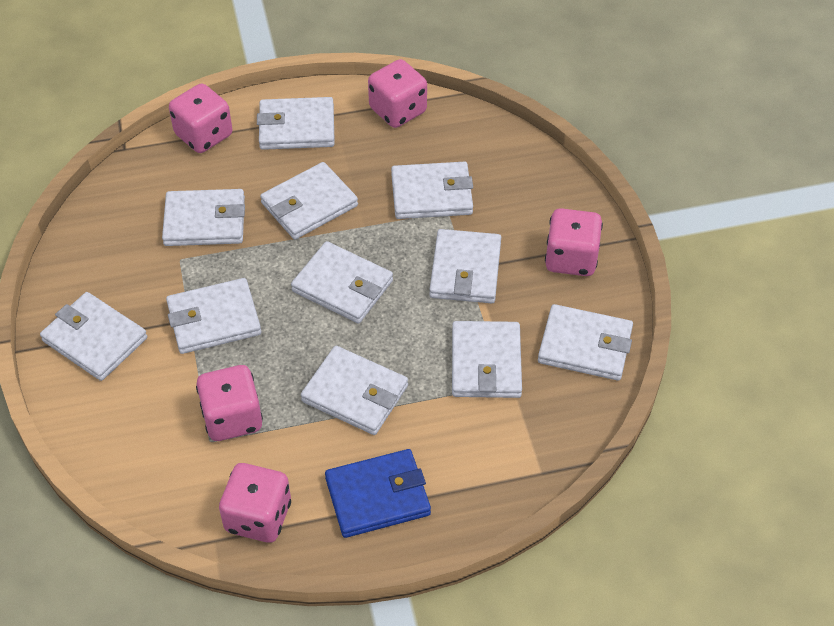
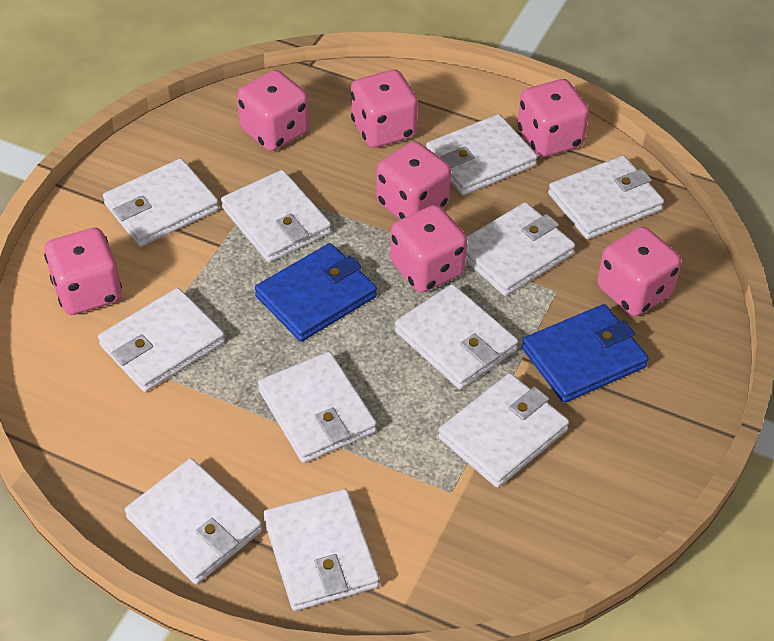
blue wallet: 1 -> 2
pink dice: 5 -> 7

